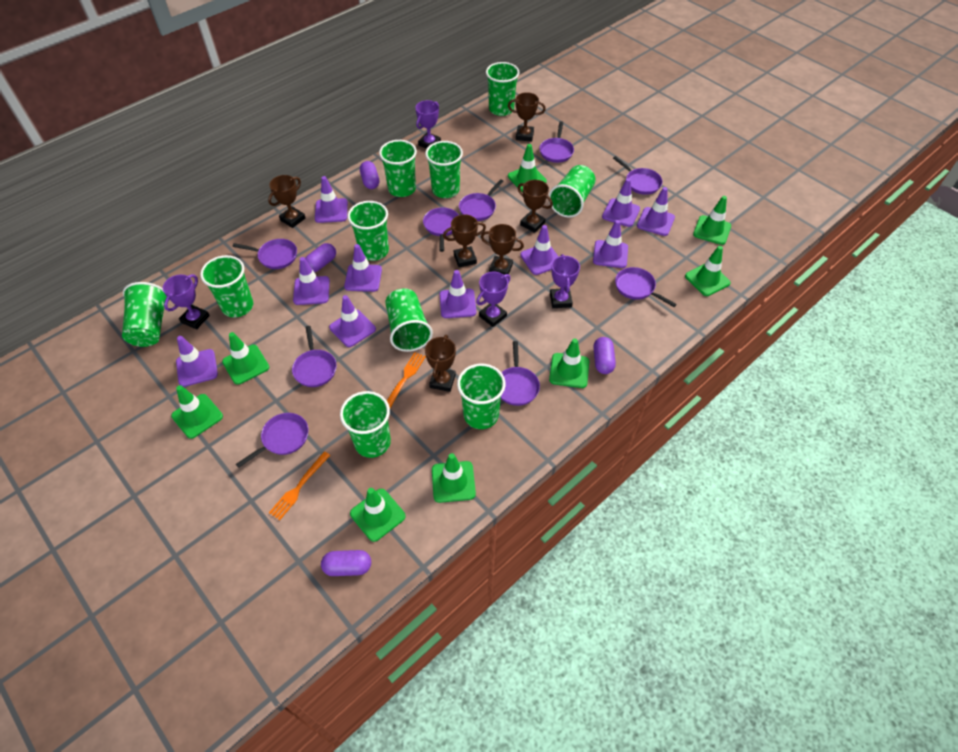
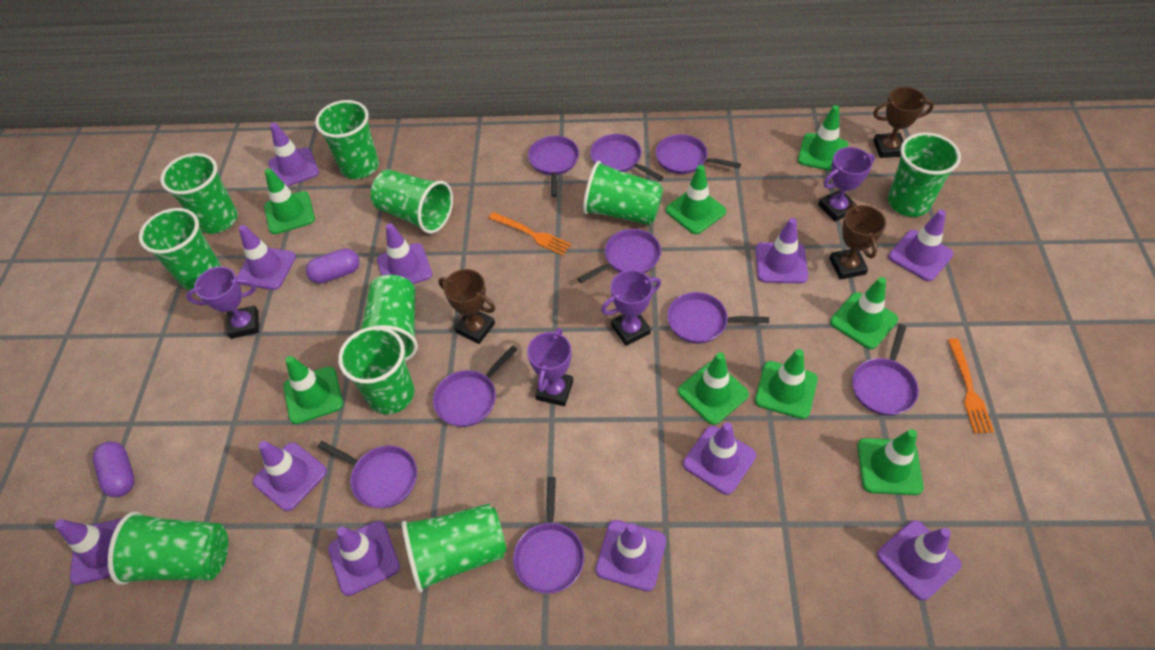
brown trophy: 6 -> 3
purple capsule: 4 -> 2
purple traffic cone: 10 -> 11

